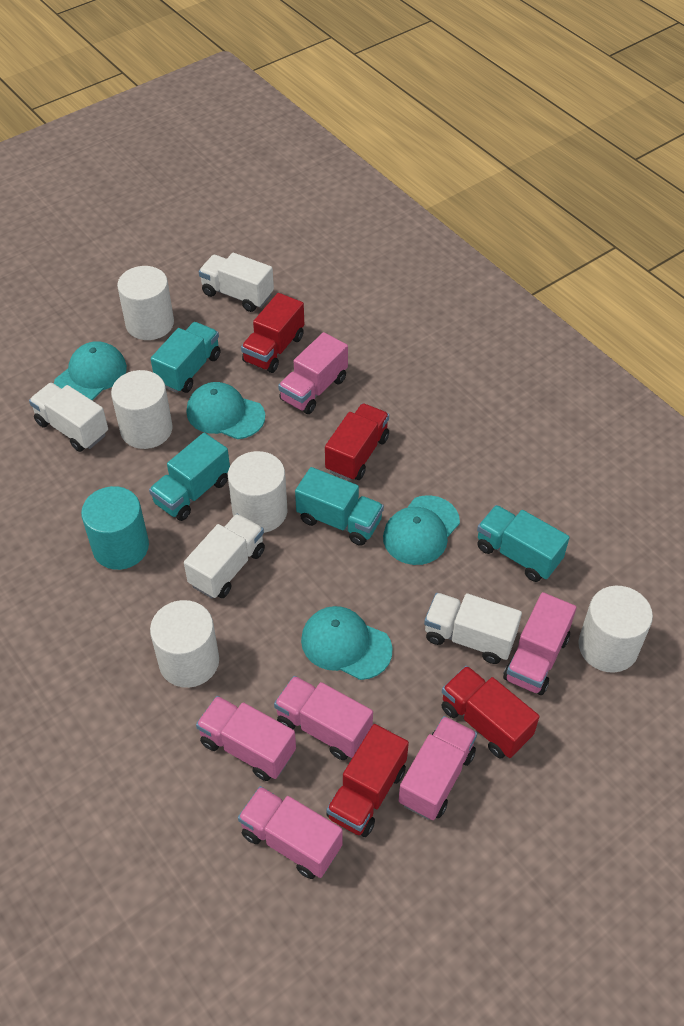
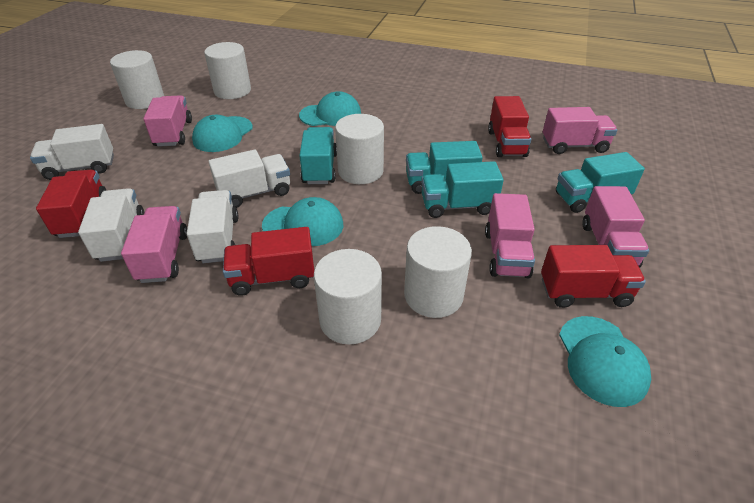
pink truck: 6 -> 5
turquoise cylinder: 1 -> 0

